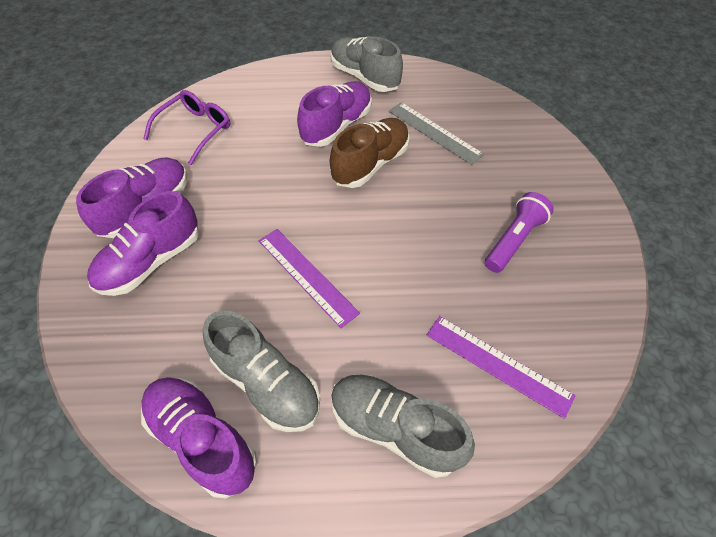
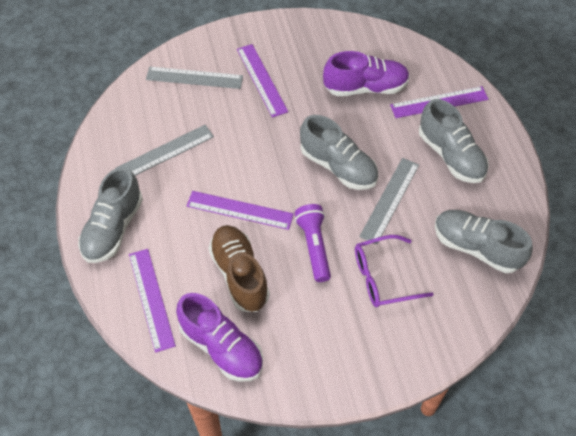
grey ruler: 1 -> 3
grey shoe: 3 -> 4
purple ruler: 2 -> 4
purple shoe: 4 -> 2

